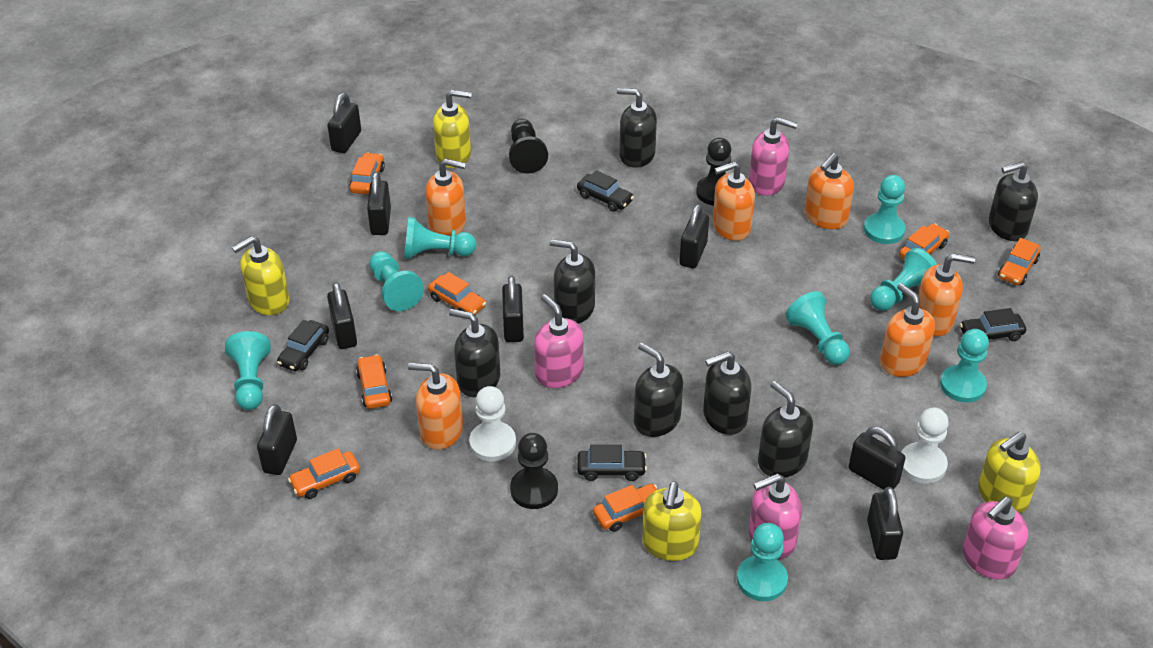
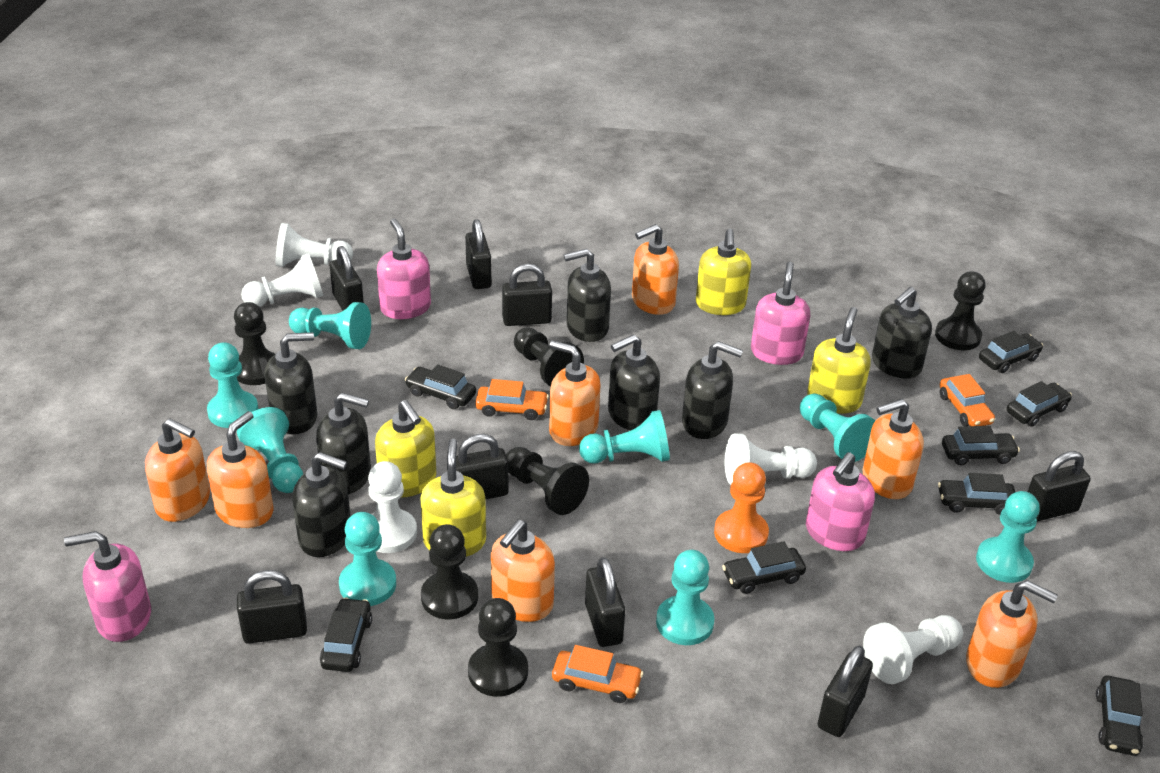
black car: 4 -> 8
black pawn: 3 -> 6
orange car: 7 -> 3
orange pawn: 0 -> 1
orange soap dispenser: 6 -> 7
white pawn: 2 -> 5

